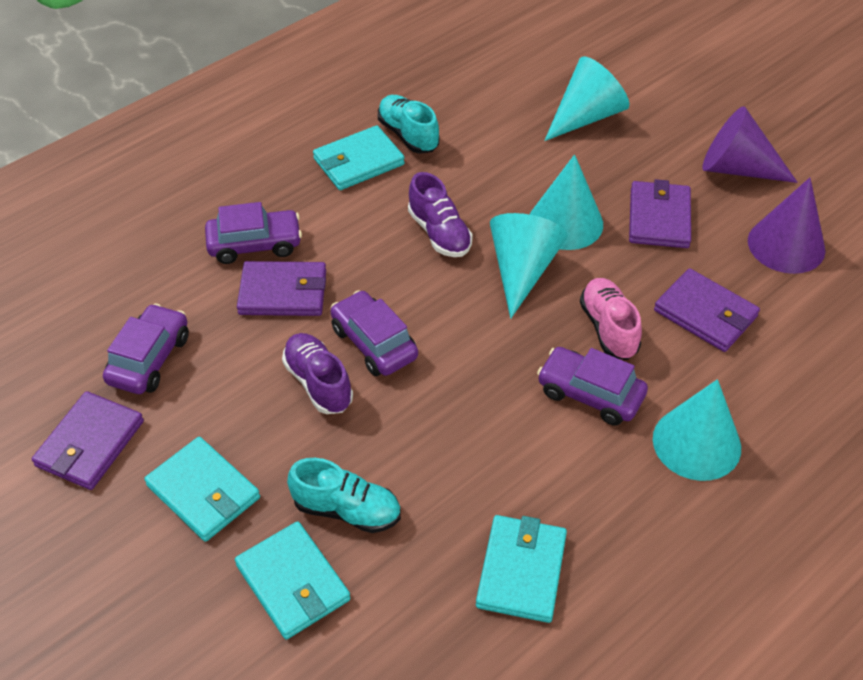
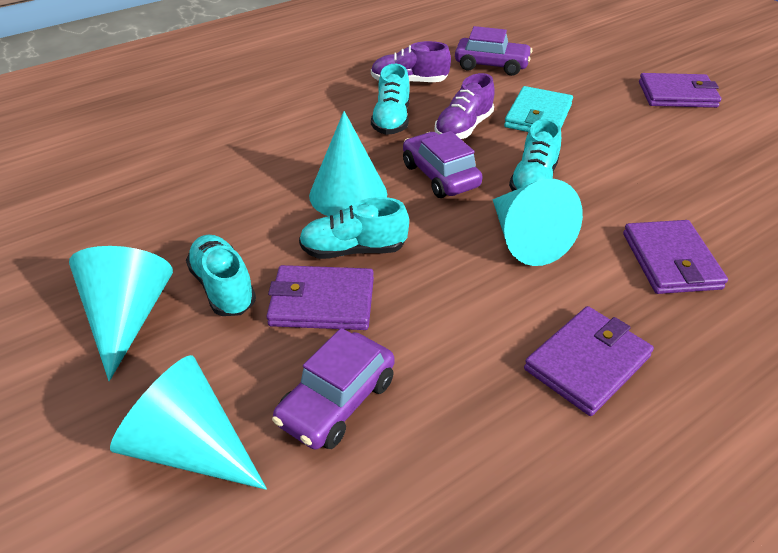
pink shoe: 1 -> 0
purple car: 4 -> 3
purple cone: 2 -> 0
turquoise shoe: 2 -> 4
turquoise wallet: 4 -> 1

